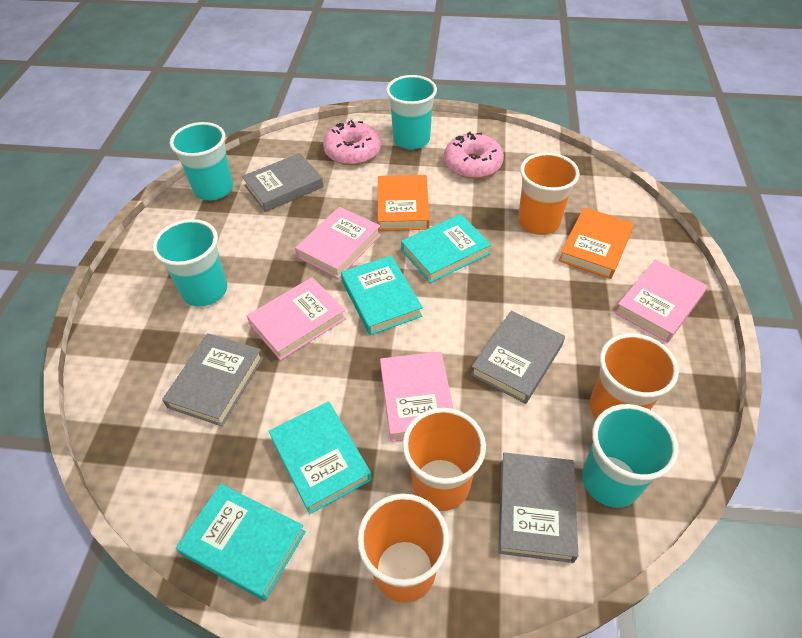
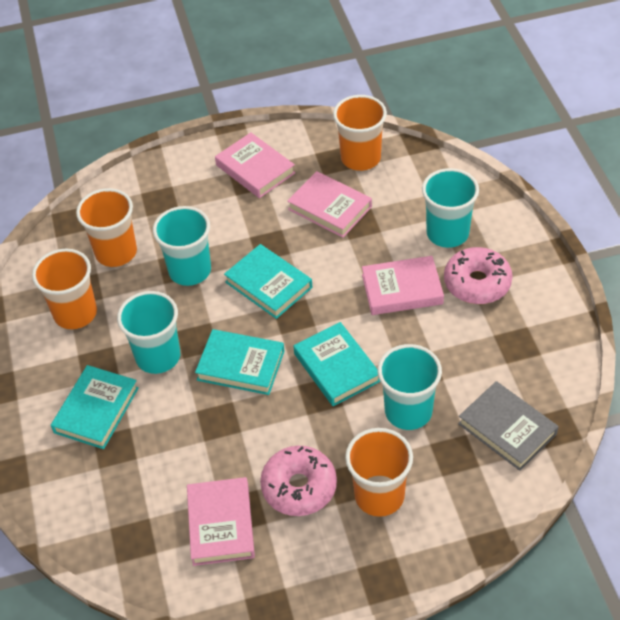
grey book: 4 -> 1
orange book: 2 -> 0

